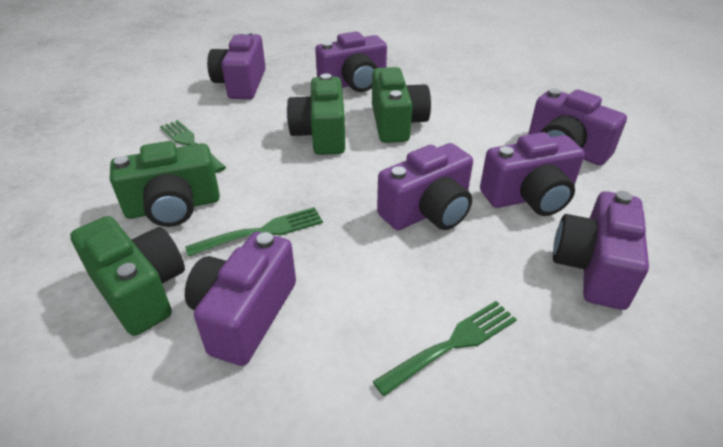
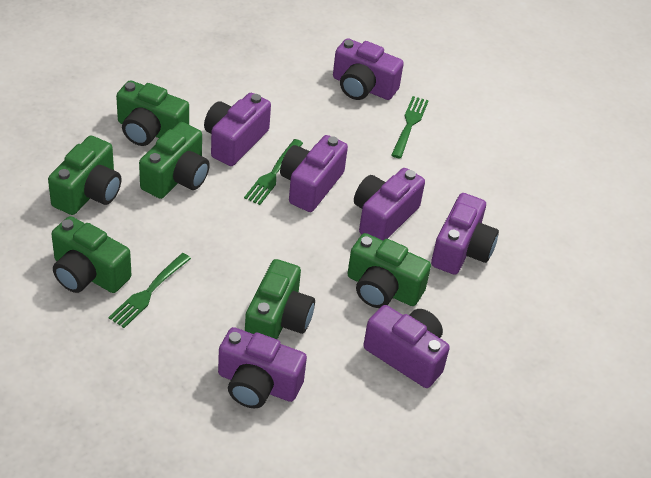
green camera: 4 -> 6

